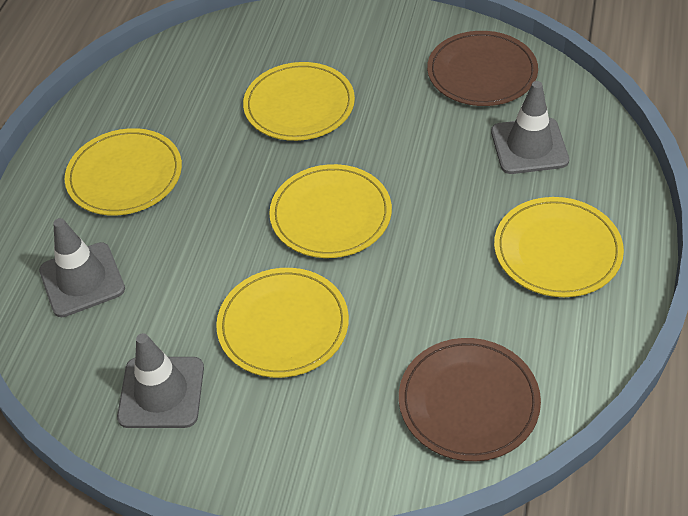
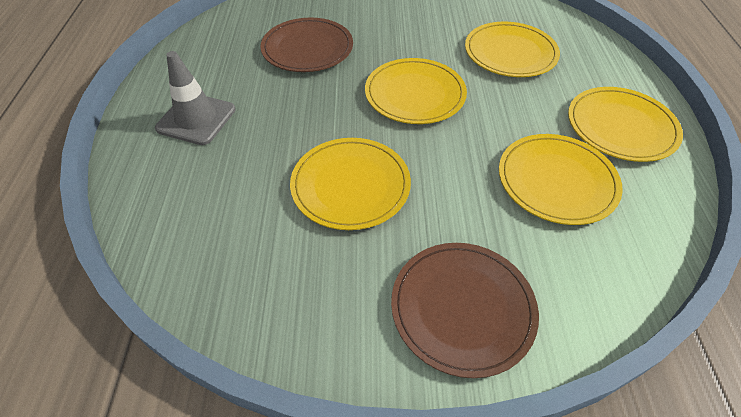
grey traffic cone: 3 -> 1

